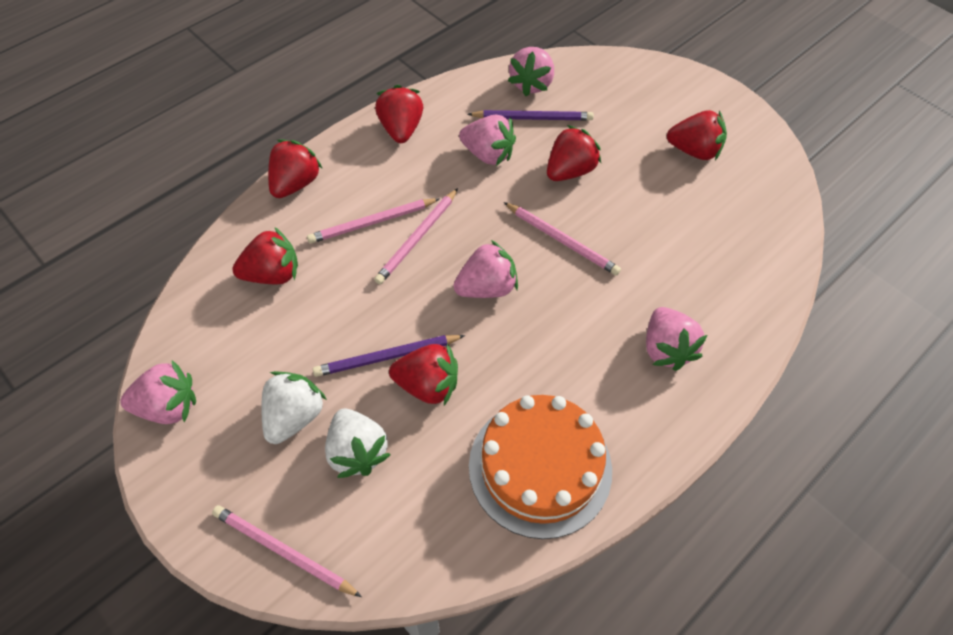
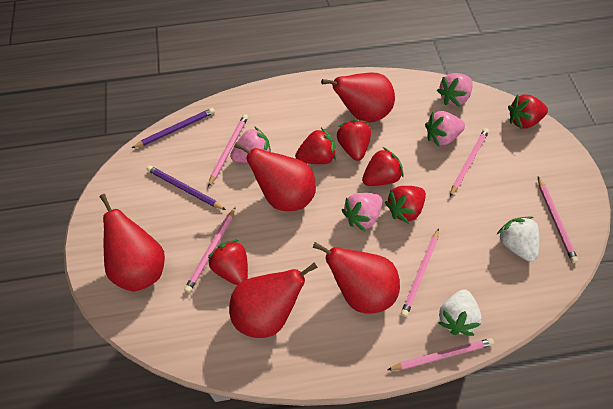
orange cake: 1 -> 0
pink pencil: 4 -> 6
pink strawberry: 5 -> 4
red pear: 0 -> 5

